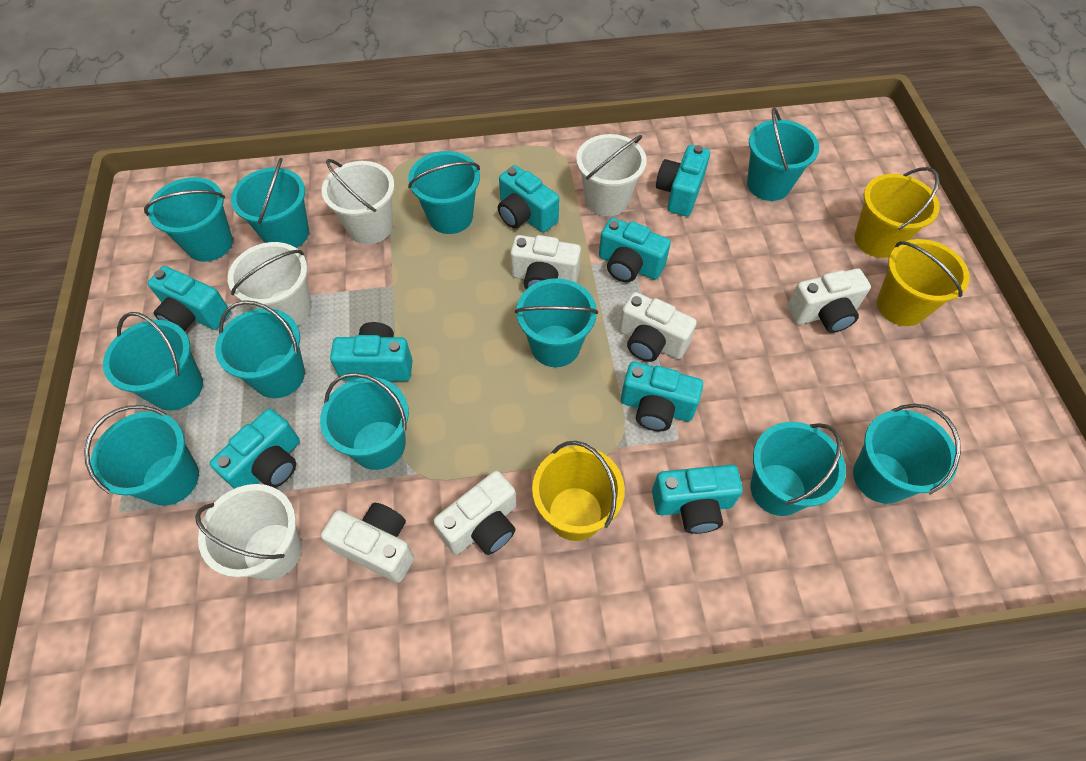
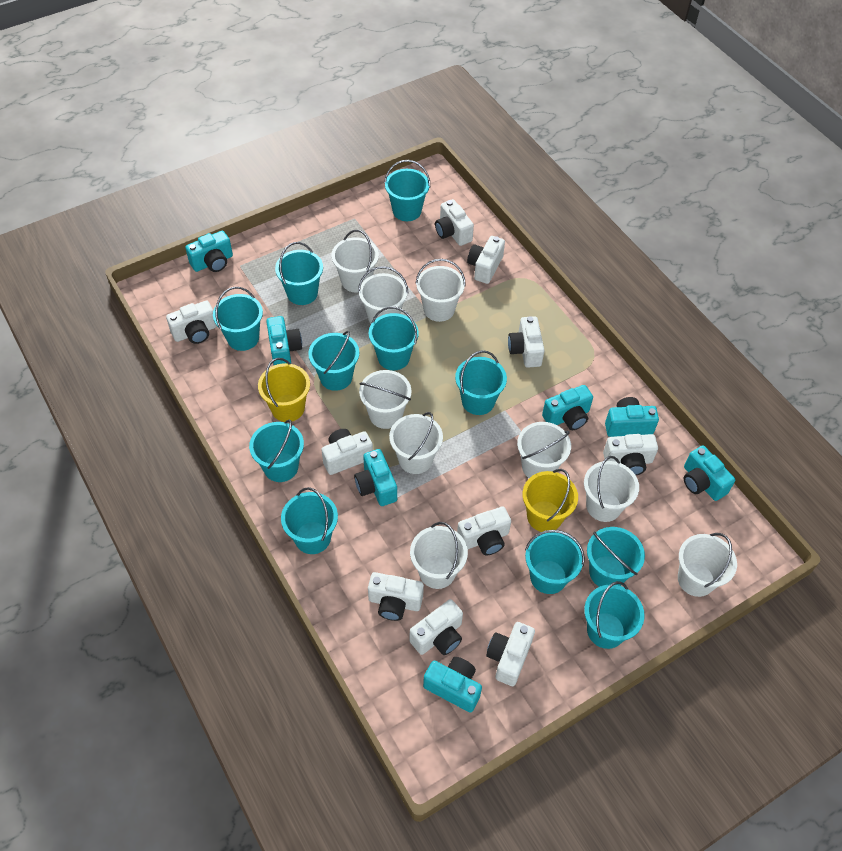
turquoise camera: 8 -> 7
white bucket: 4 -> 9
white camera: 5 -> 10
yellow bucket: 3 -> 2

